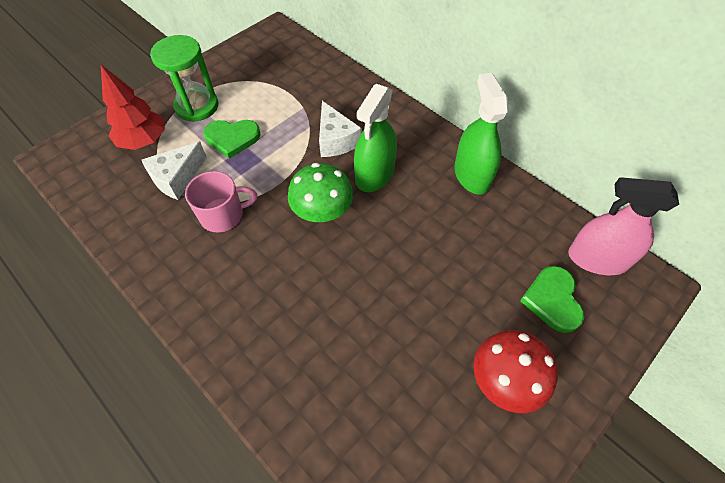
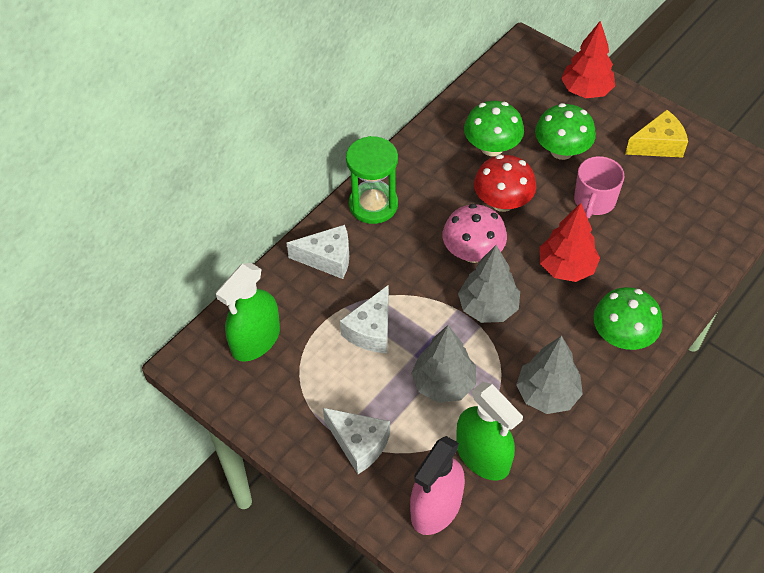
green heart: 2 -> 0
green mushroom: 1 -> 3
grey tree: 0 -> 3
pink mushroom: 0 -> 1
red tree: 1 -> 2
white cheese: 2 -> 3
yellow cheese: 0 -> 1

